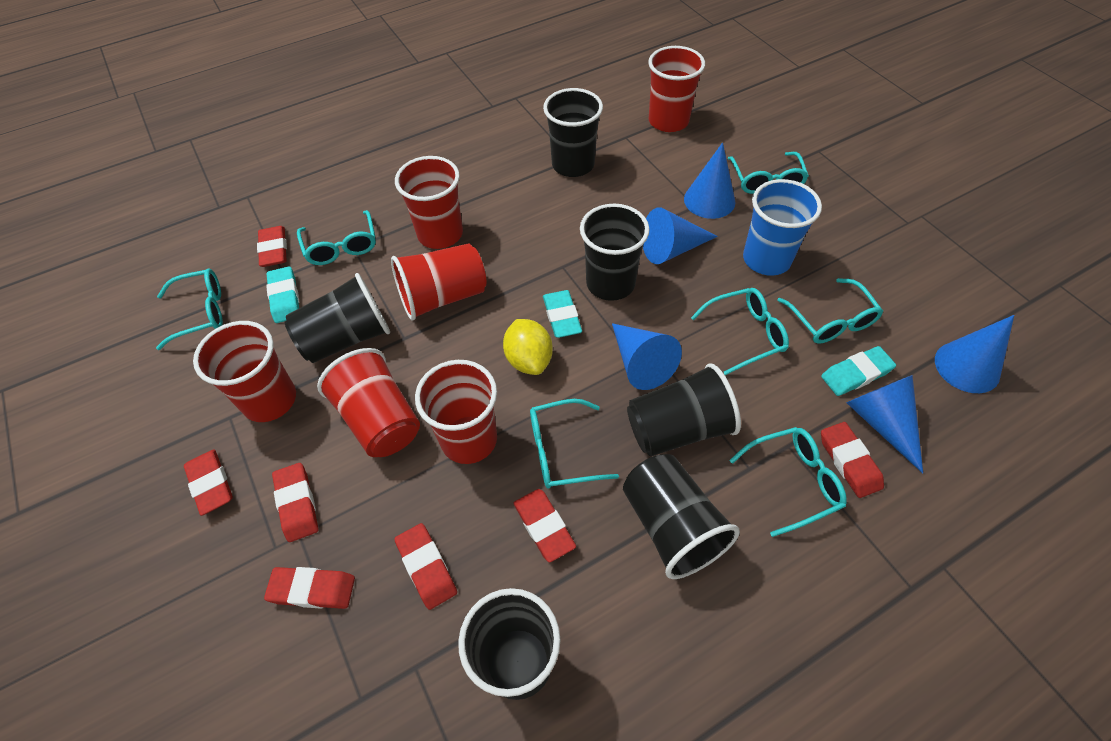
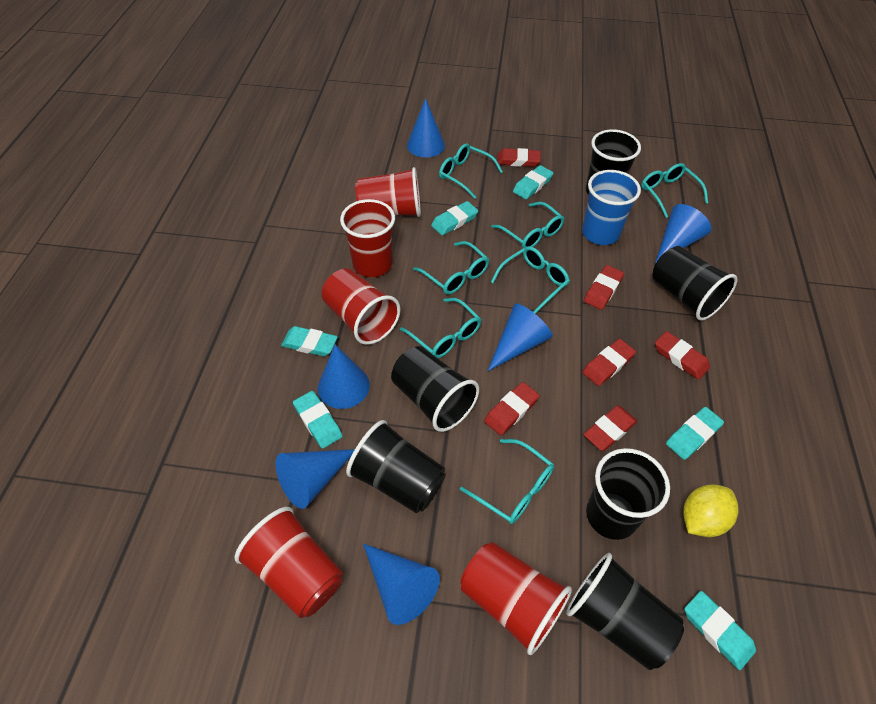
blue cone: 5 -> 6
red cup: 6 -> 5
red eraser: 7 -> 6
turquoise eraser: 3 -> 6

